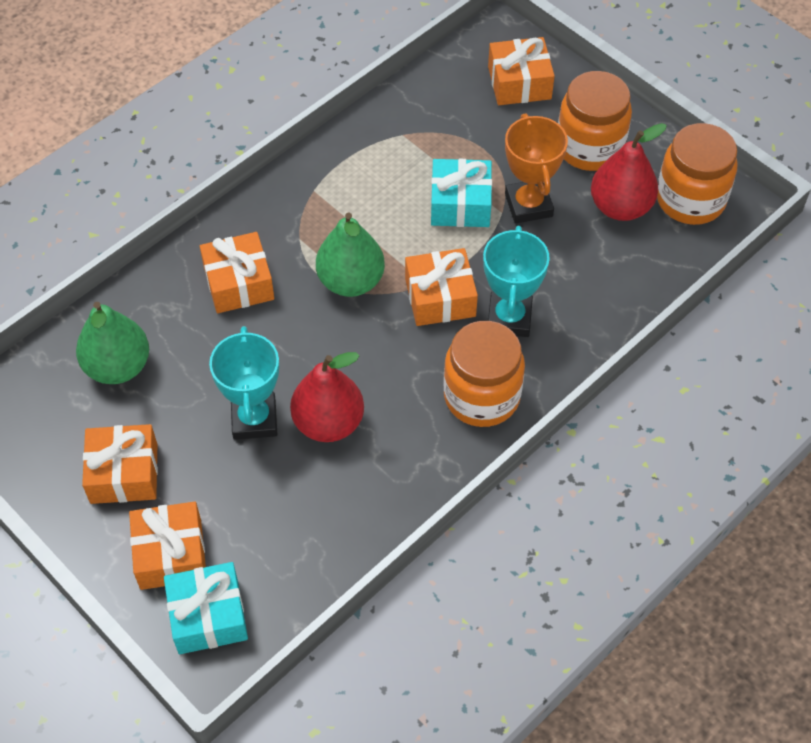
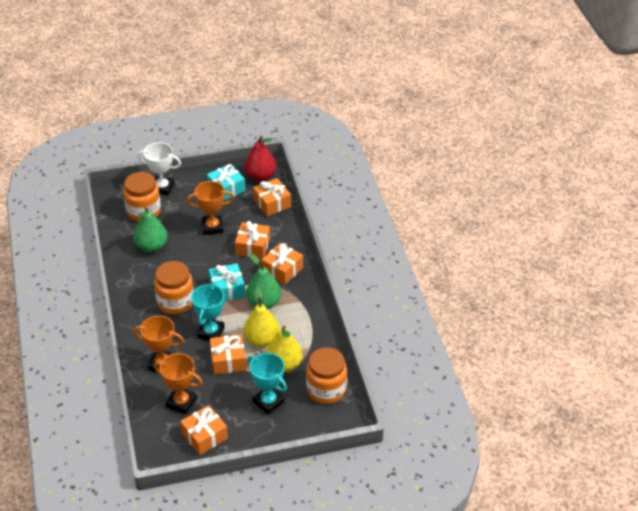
orange trophy: 1 -> 3
red pear: 2 -> 1
white trophy: 0 -> 1
yellow pear: 0 -> 2

